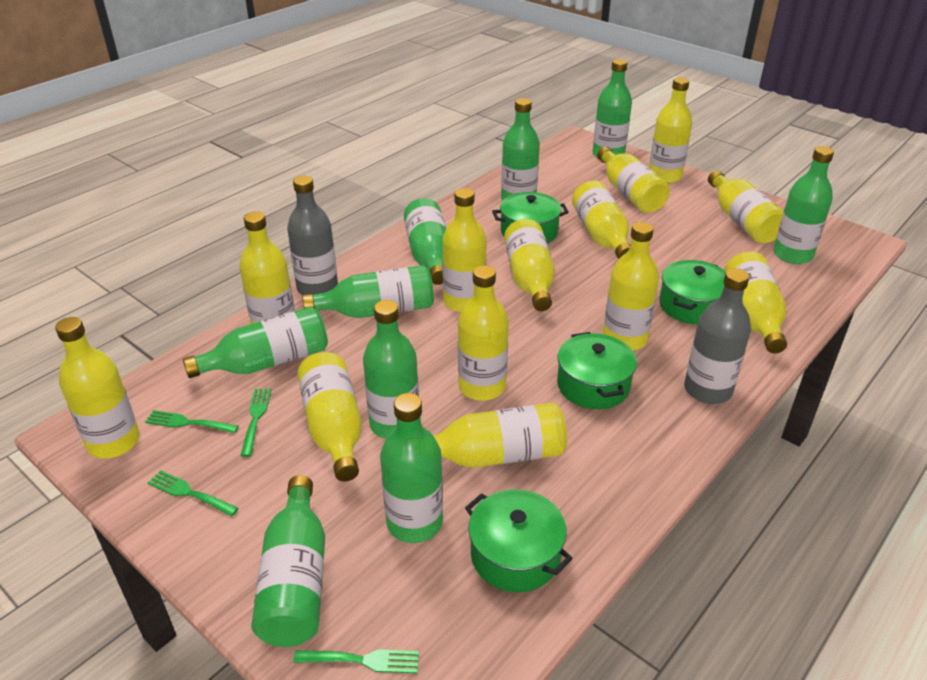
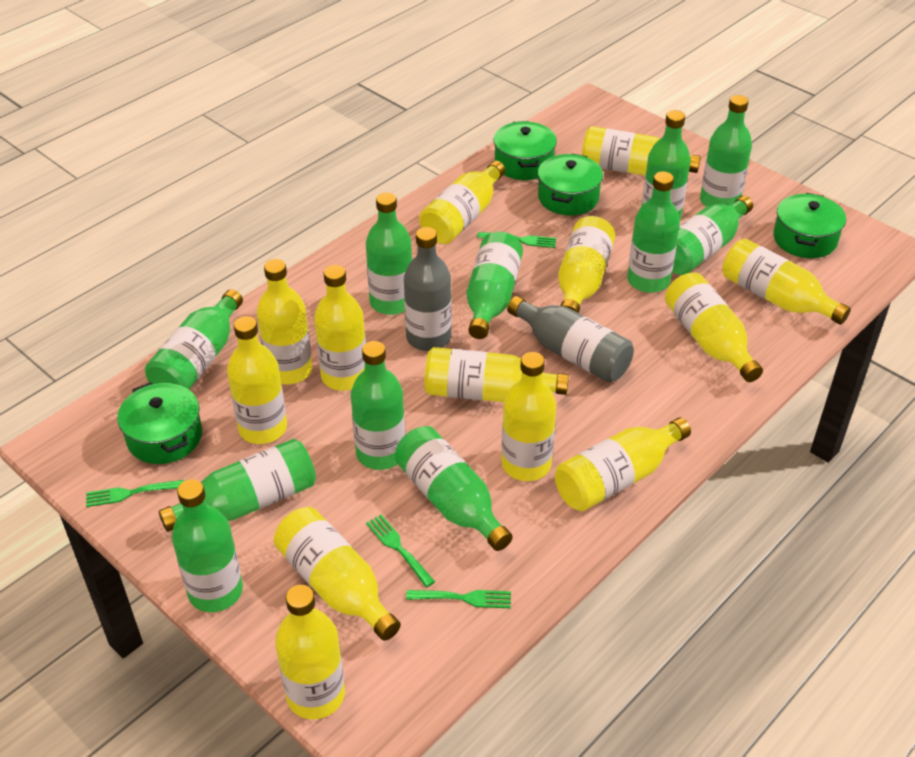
green bottle: 9 -> 11

